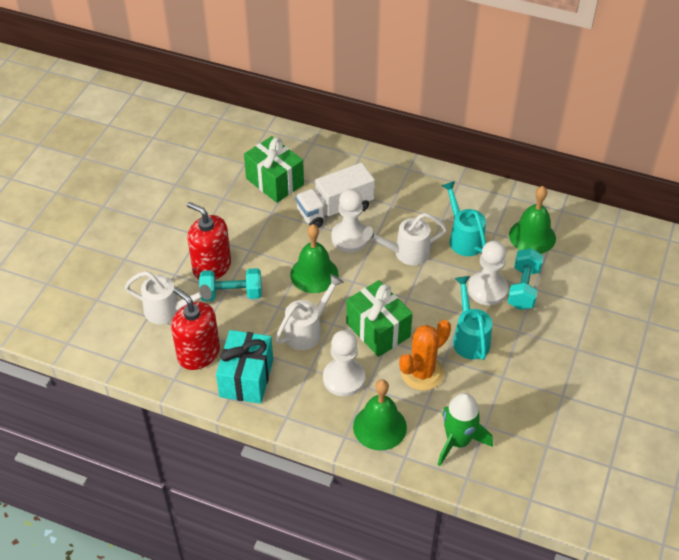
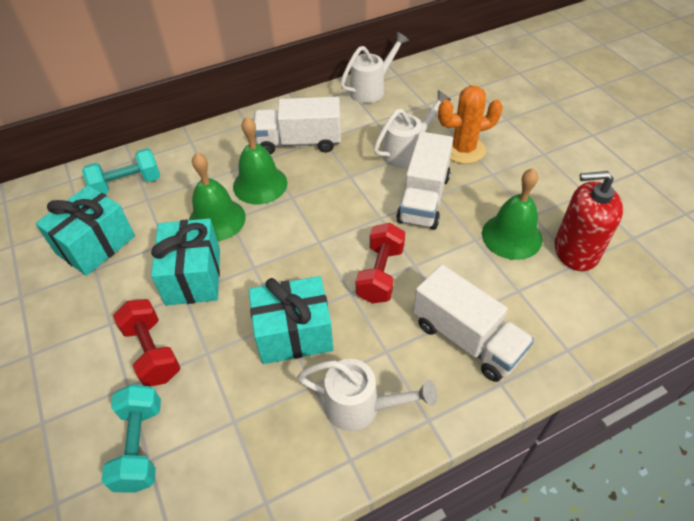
green gift: 2 -> 0
green rocket: 1 -> 0
red dumbbell: 0 -> 2
red soap dispenser: 2 -> 1
turquoise gift: 1 -> 3
turquoise watering can: 2 -> 0
white pawn: 3 -> 0
white truck: 1 -> 3

